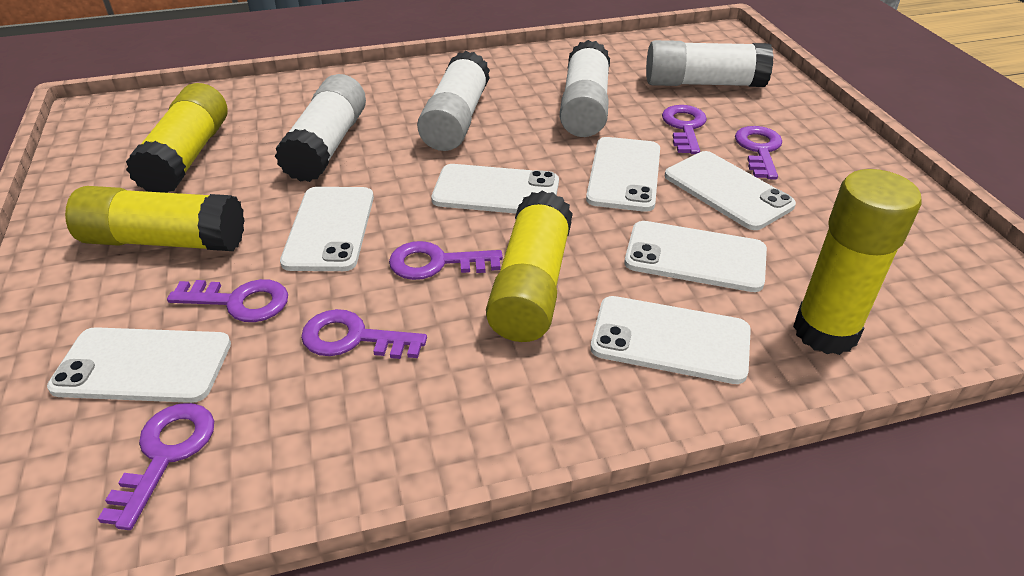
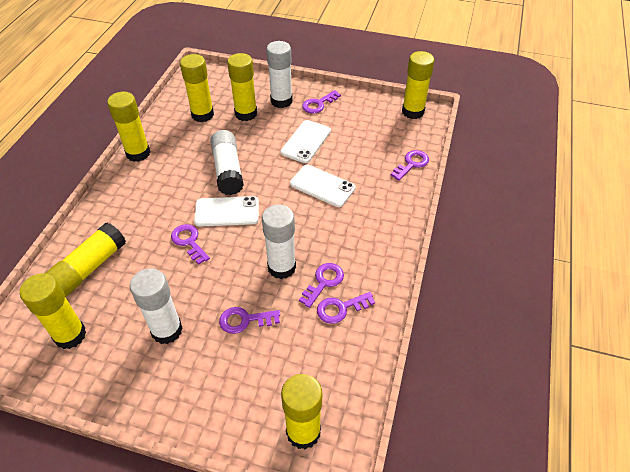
white phone: 7 -> 3
yellow glue stick: 4 -> 7

